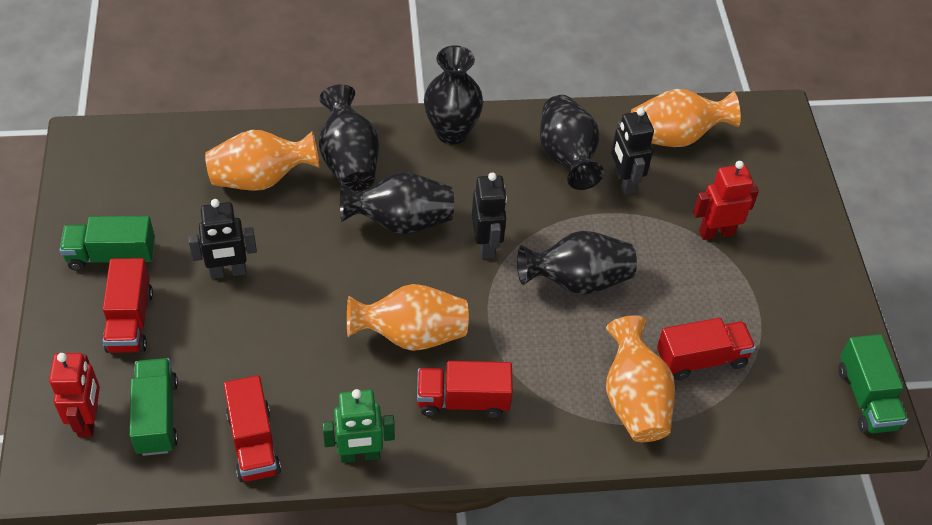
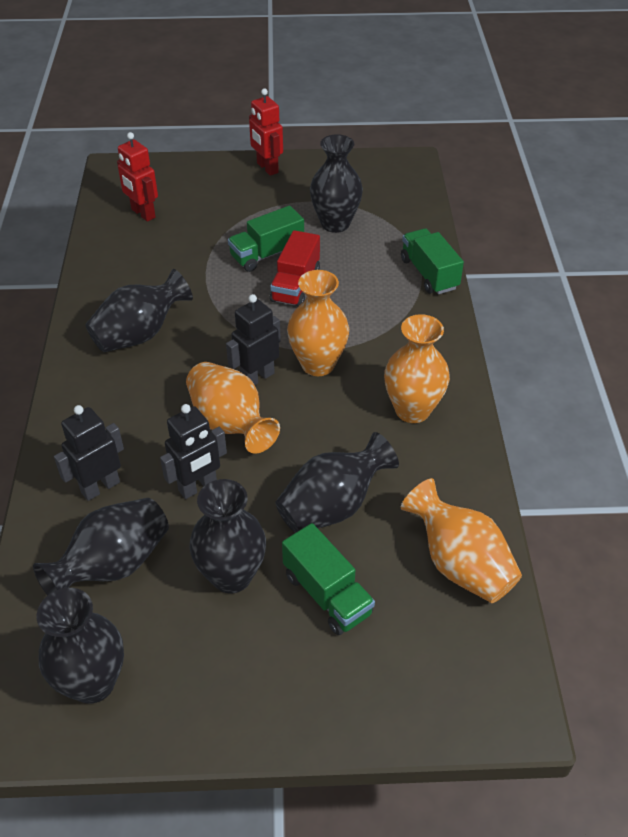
black vase: 5 -> 6
green robot: 1 -> 0
red truck: 4 -> 1

